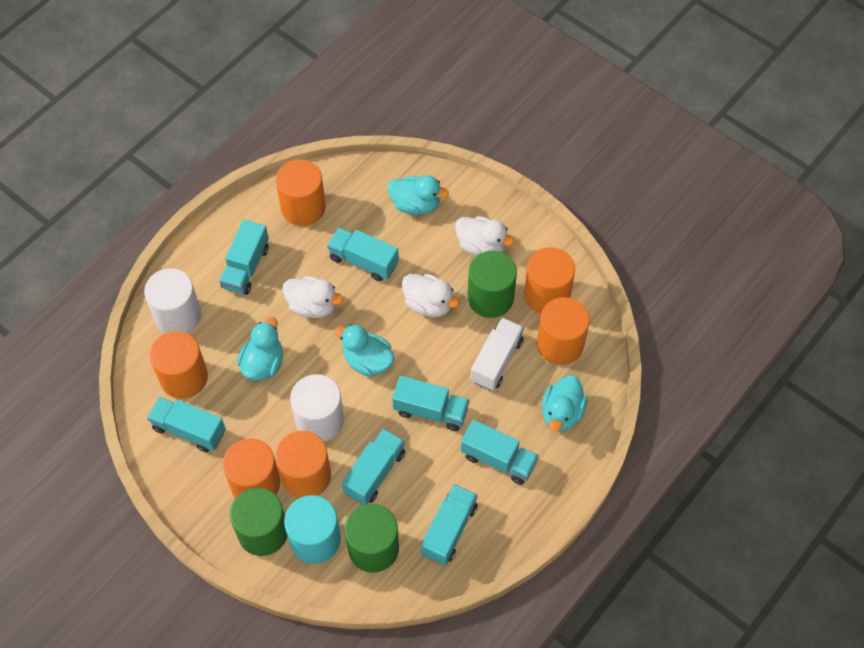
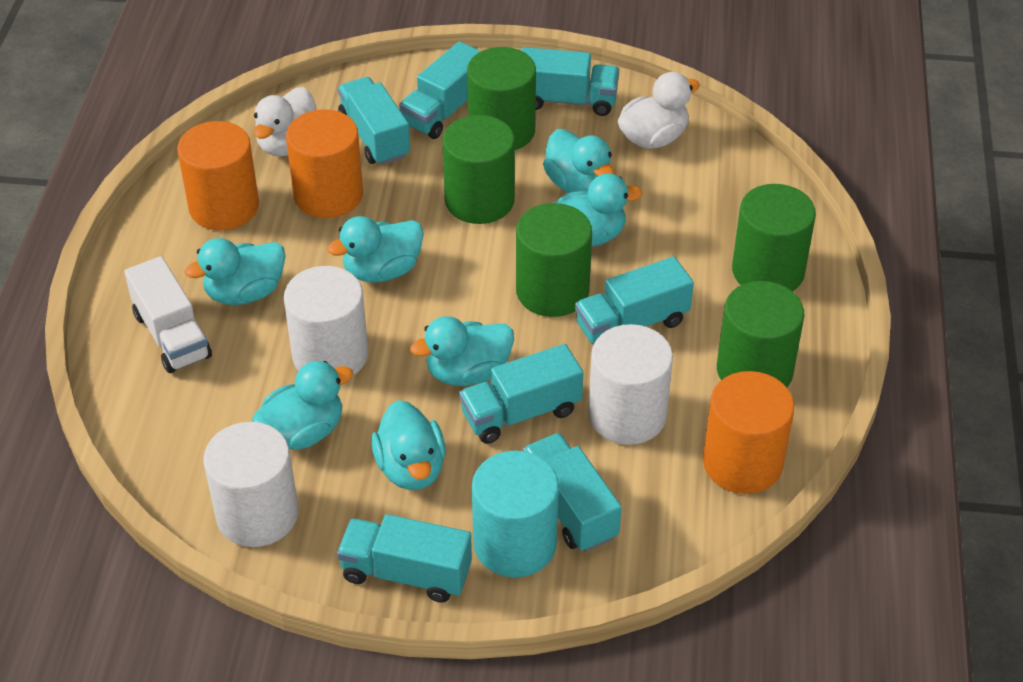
green cylinder: 3 -> 5
orange cylinder: 6 -> 3
turquoise duck: 4 -> 7
white cylinder: 2 -> 3
white duck: 3 -> 2

